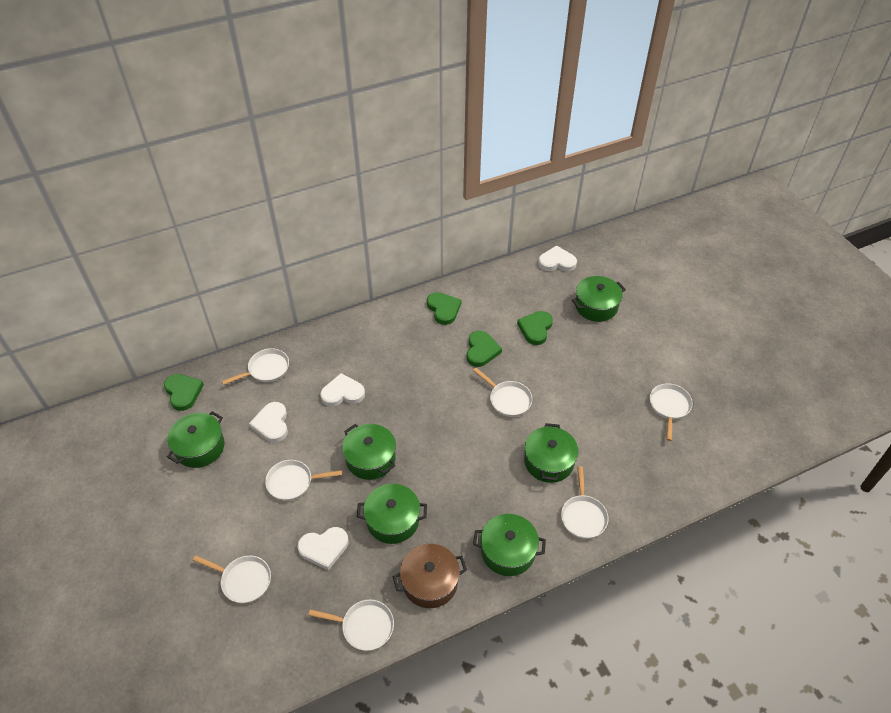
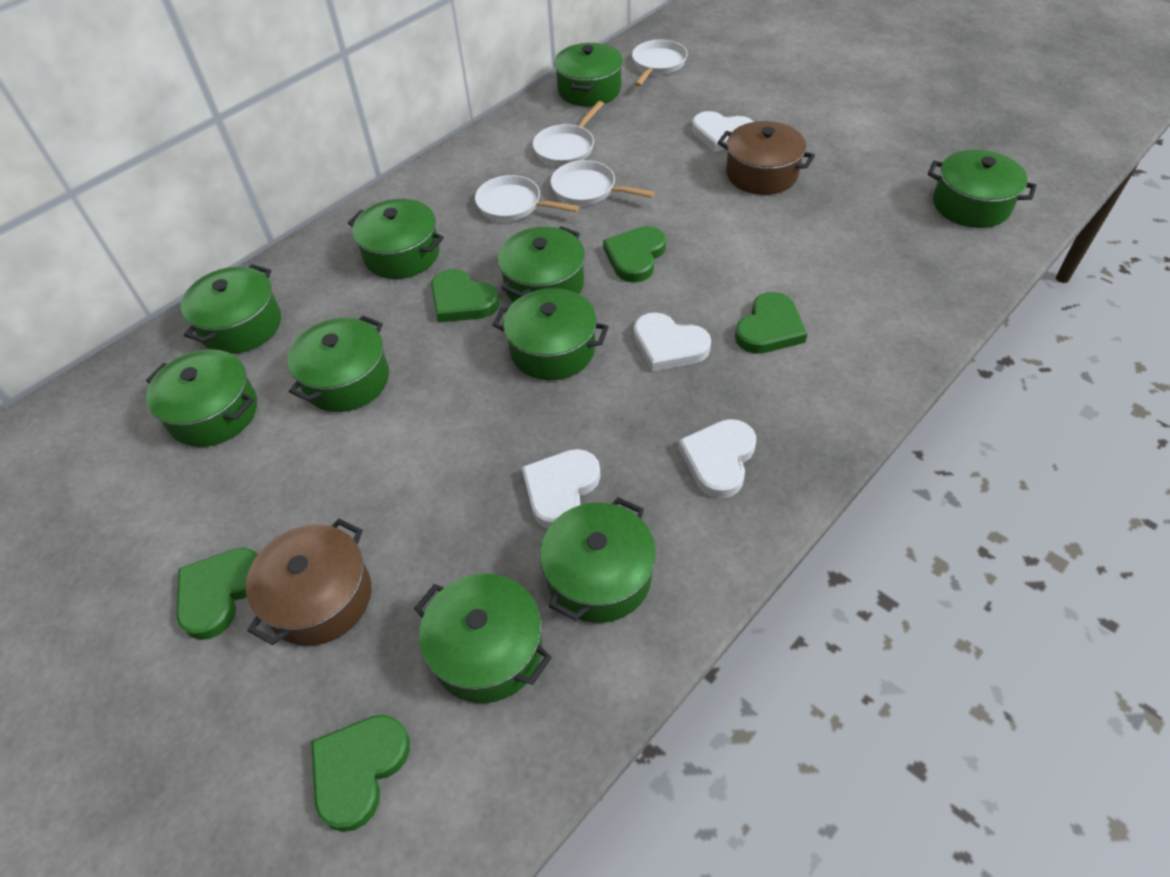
brown pot: 1 -> 2
green heart: 4 -> 5
green pot: 6 -> 10
white pan: 7 -> 4

